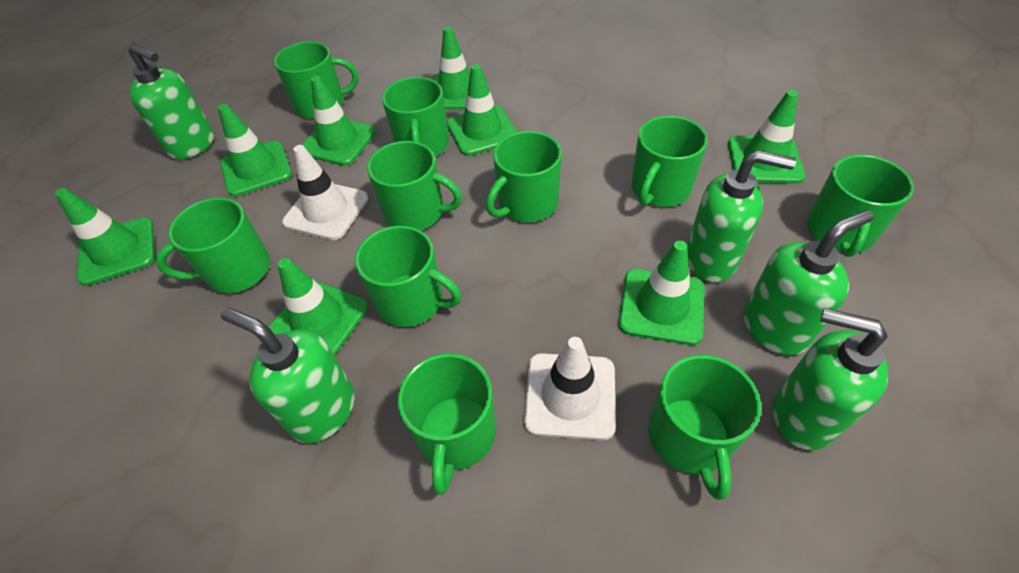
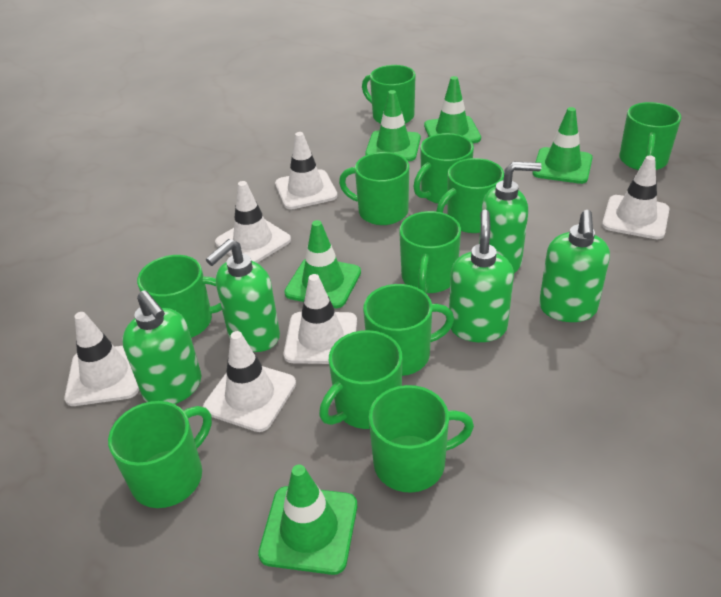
green mug: 10 -> 11
green traffic cone: 8 -> 5
white traffic cone: 2 -> 6

